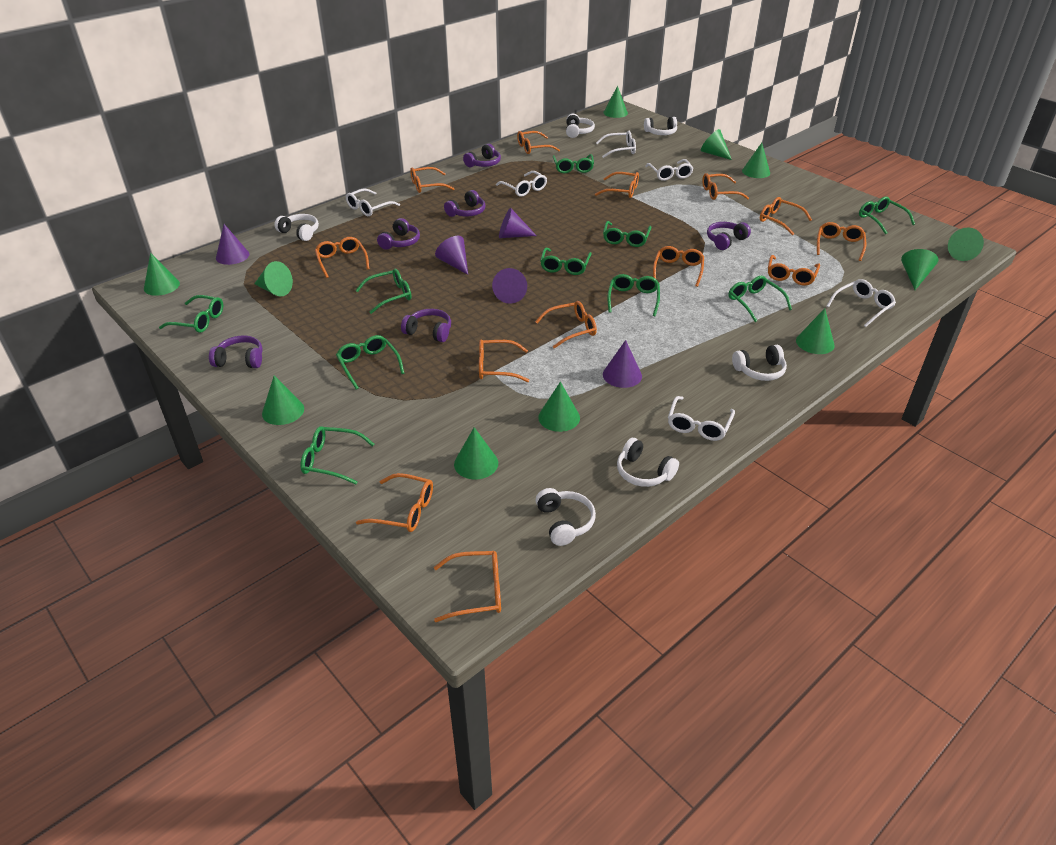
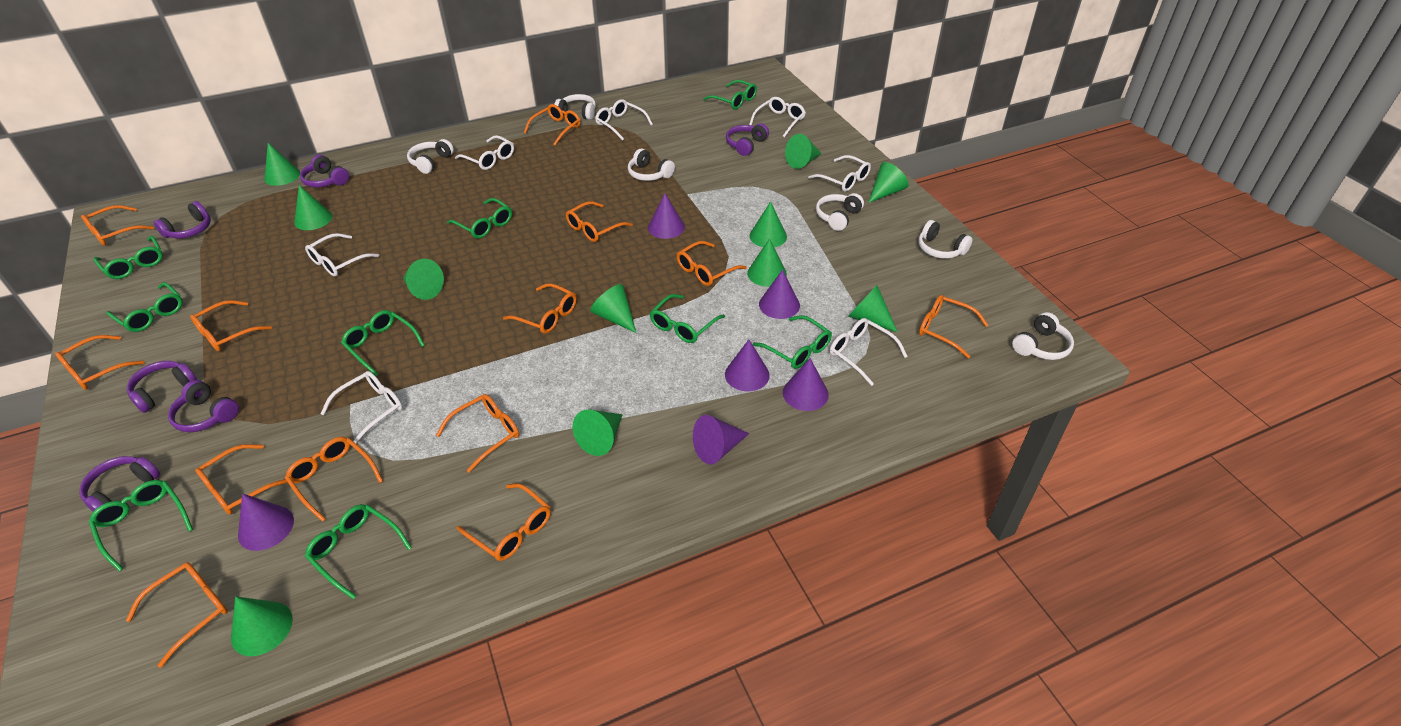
green glasses: 10 -> 9
purple cone: 5 -> 6
white glasses: 6 -> 7

